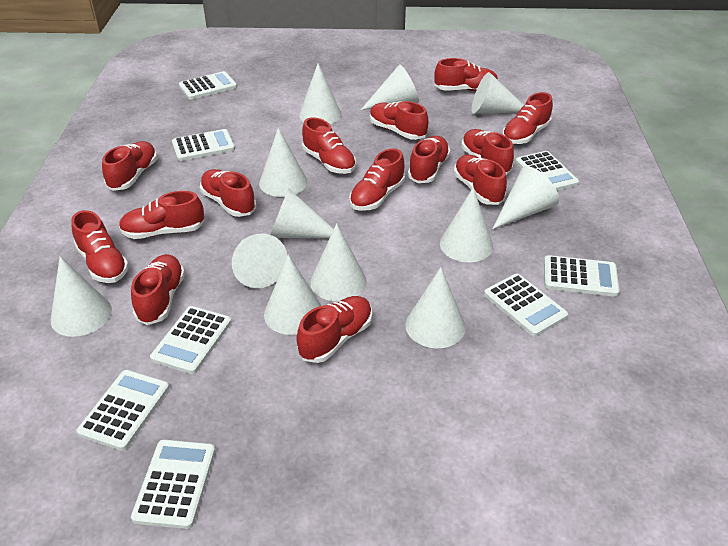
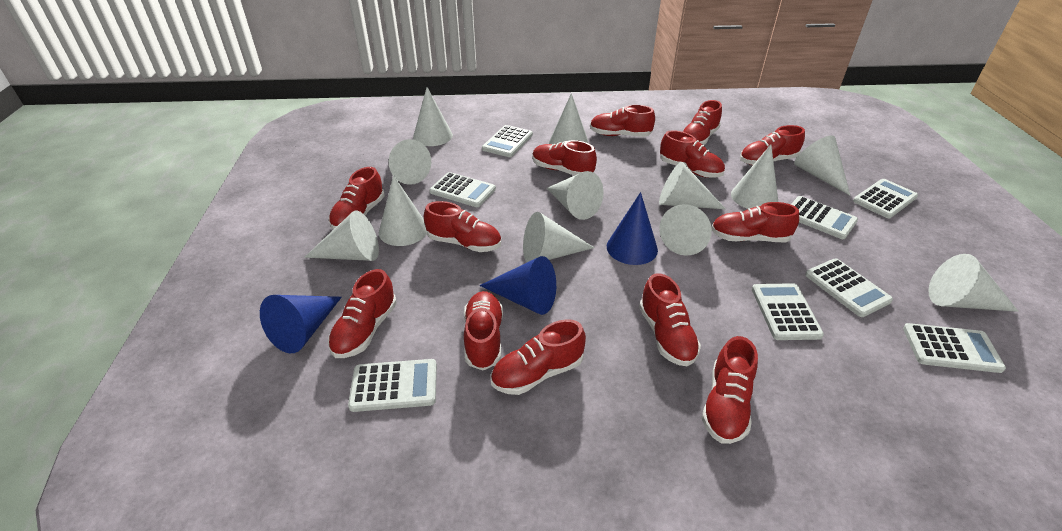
blue cone: 0 -> 3
red shoe: 14 -> 13

